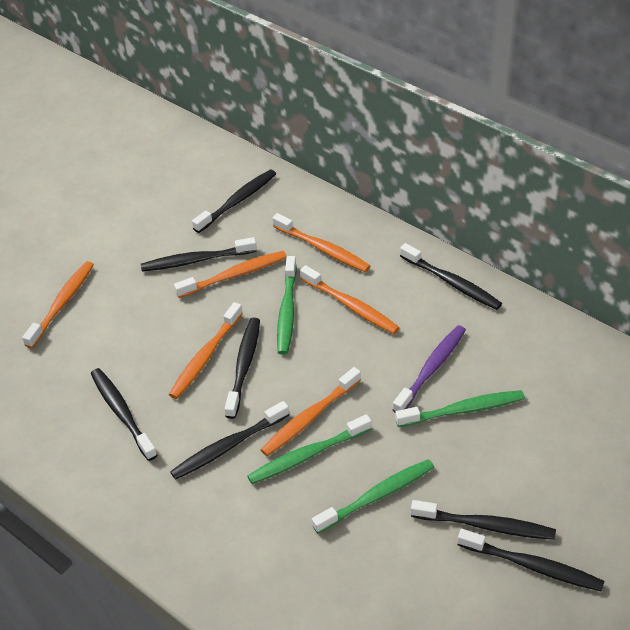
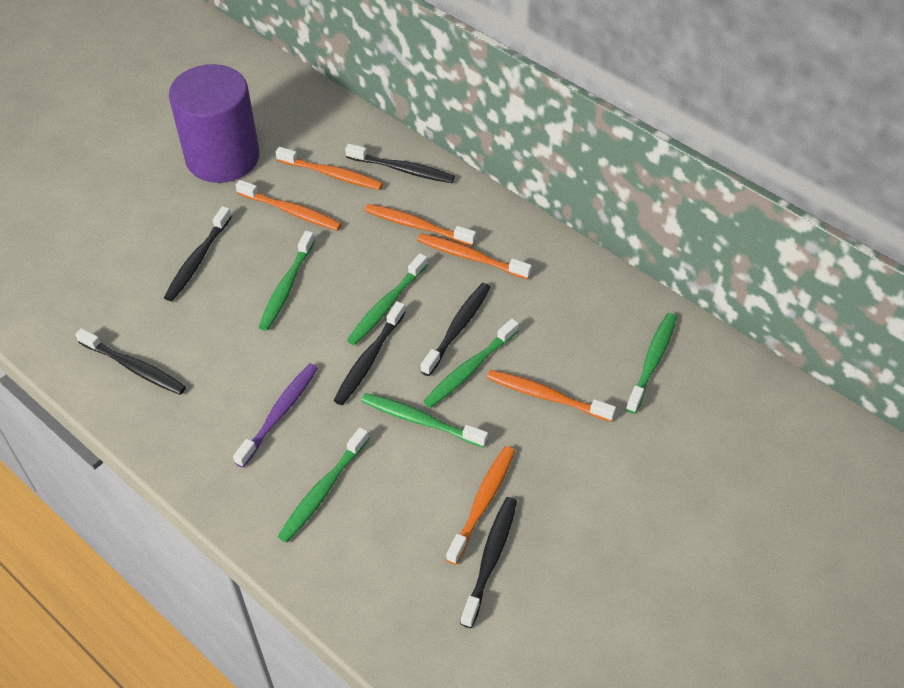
black toothbrush: 8 -> 6
green toothbrush: 4 -> 6
purple cylinder: 0 -> 1

